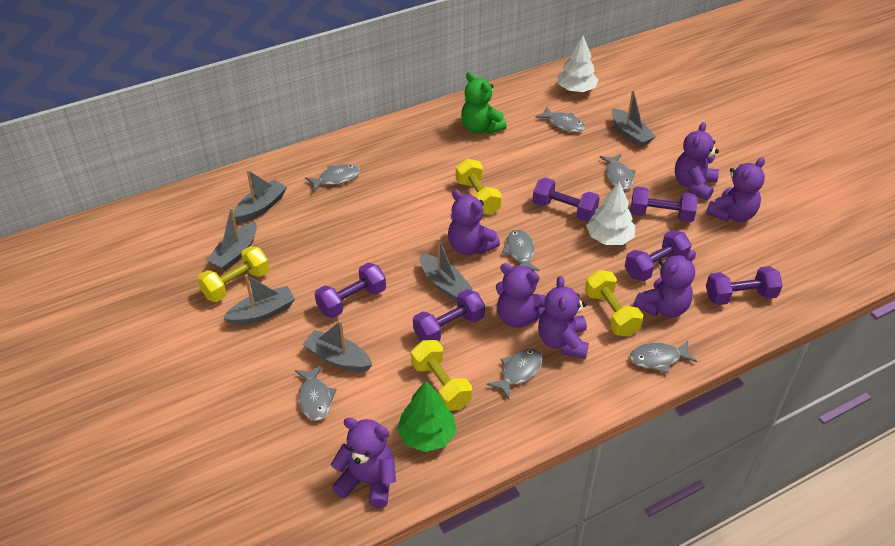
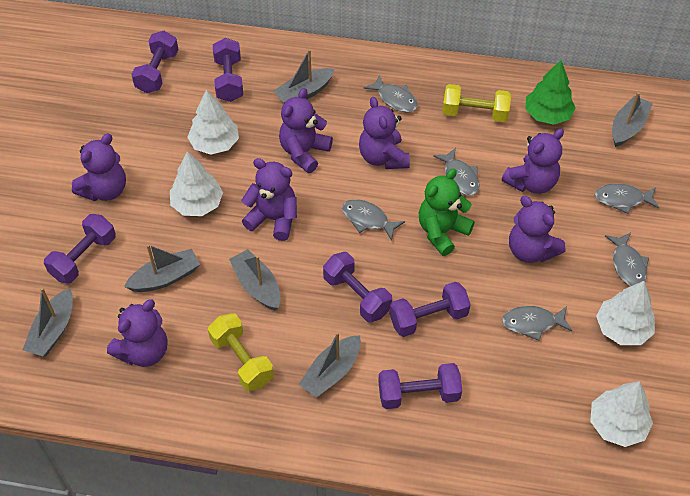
grey fish: 7 -> 6
white tree: 2 -> 4
yellow dumbbell: 4 -> 2

